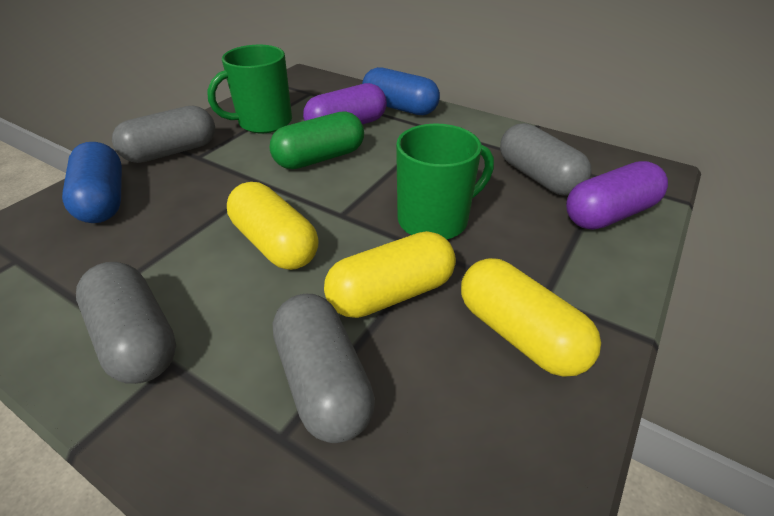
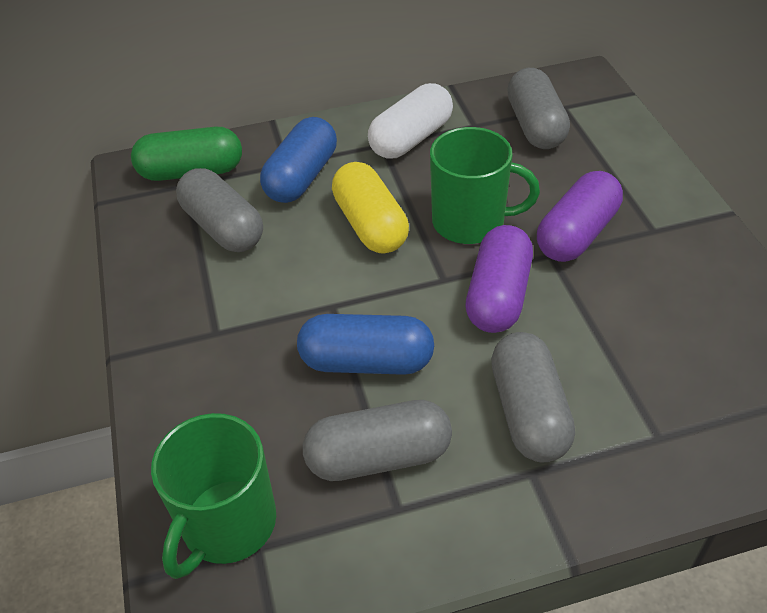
white capsule: 0 -> 1
yellow capsule: 3 -> 1

